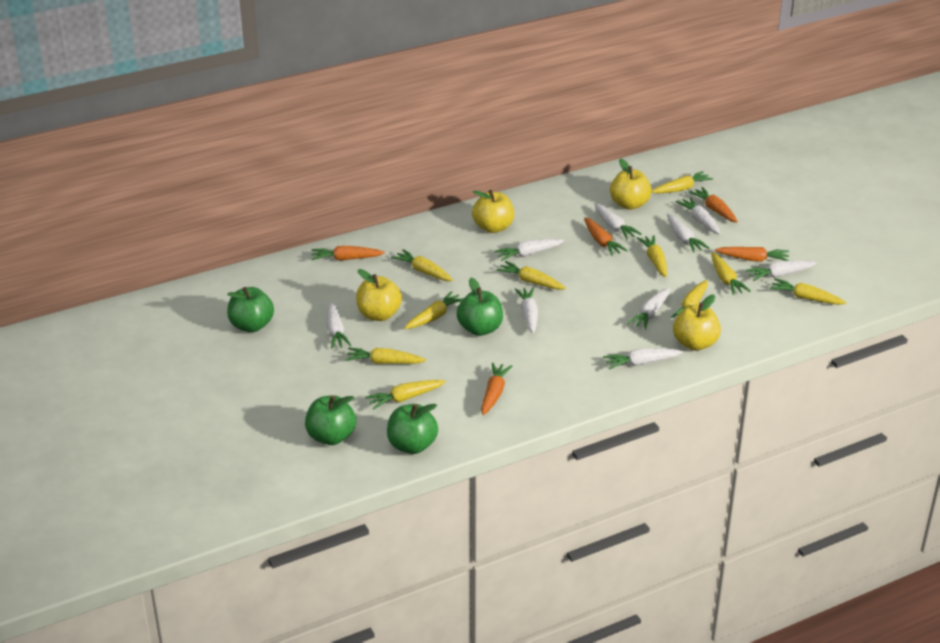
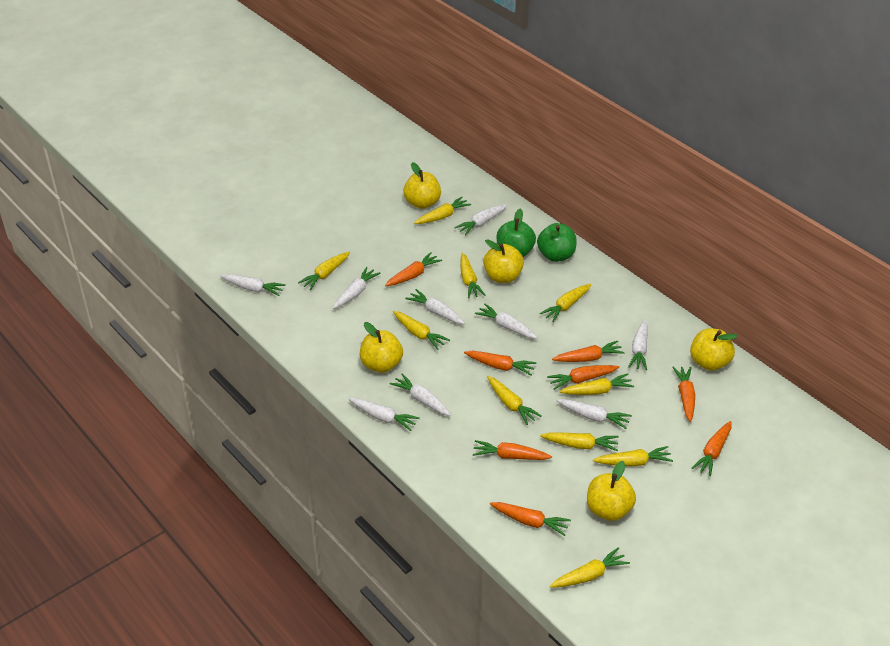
green apple: 4 -> 2
orange carrot: 5 -> 8
yellow apple: 4 -> 5

